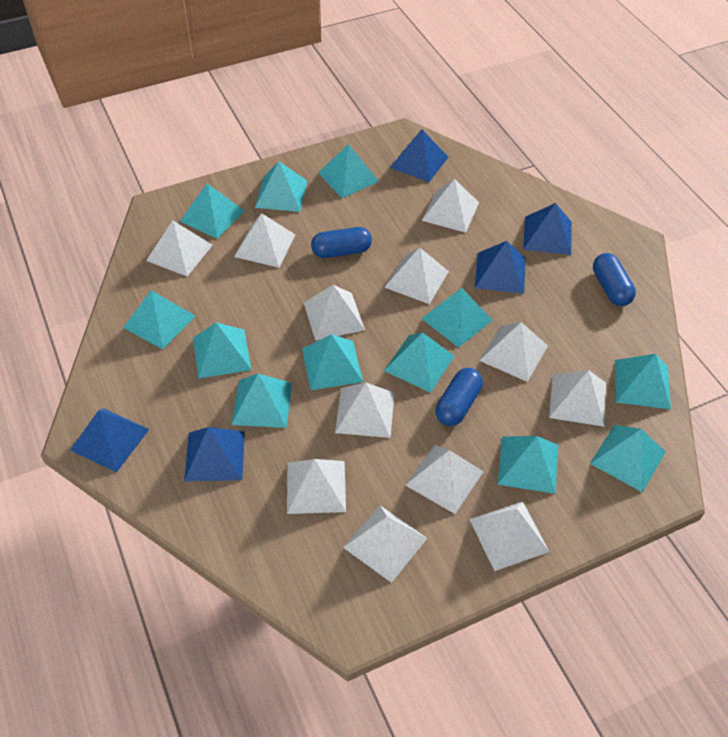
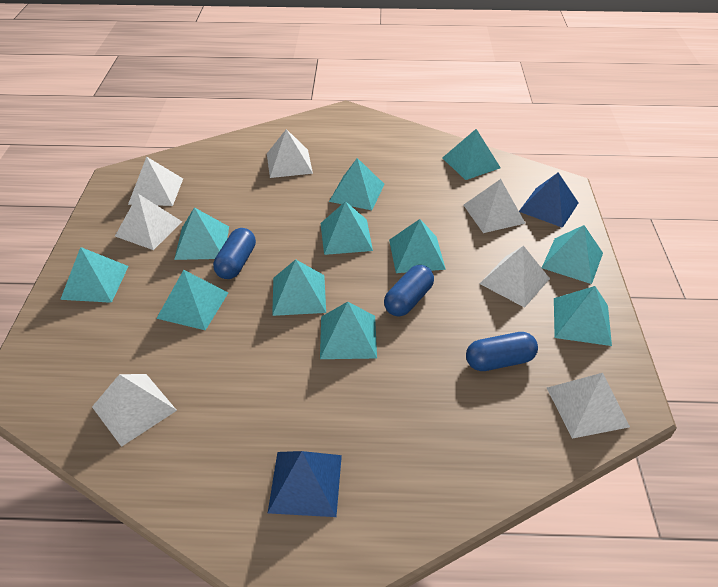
blue pyramid: 5 -> 2
turquoise pyramid: 12 -> 11
white pyramid: 12 -> 7

